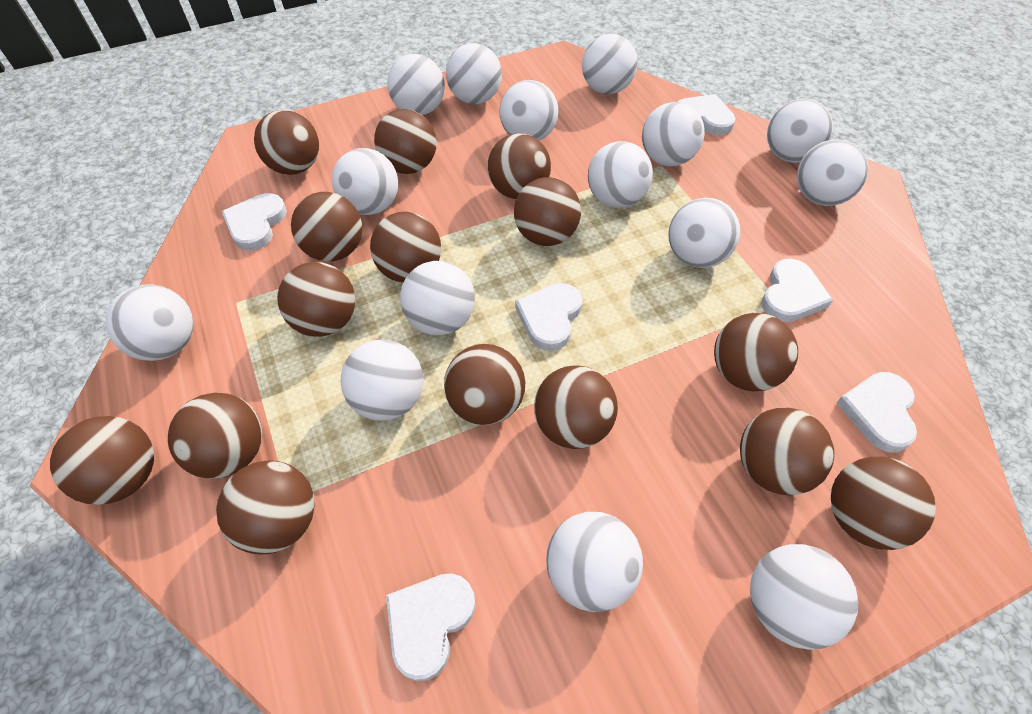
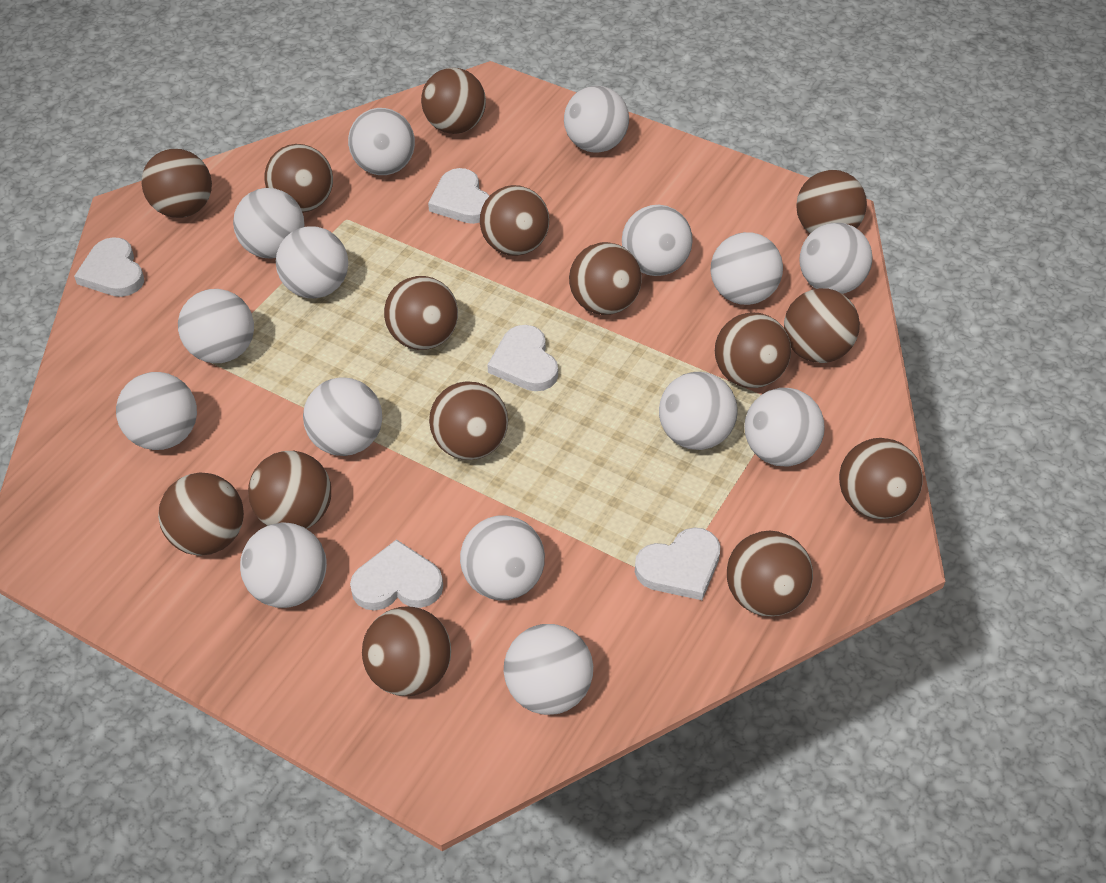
white heart: 6 -> 5

